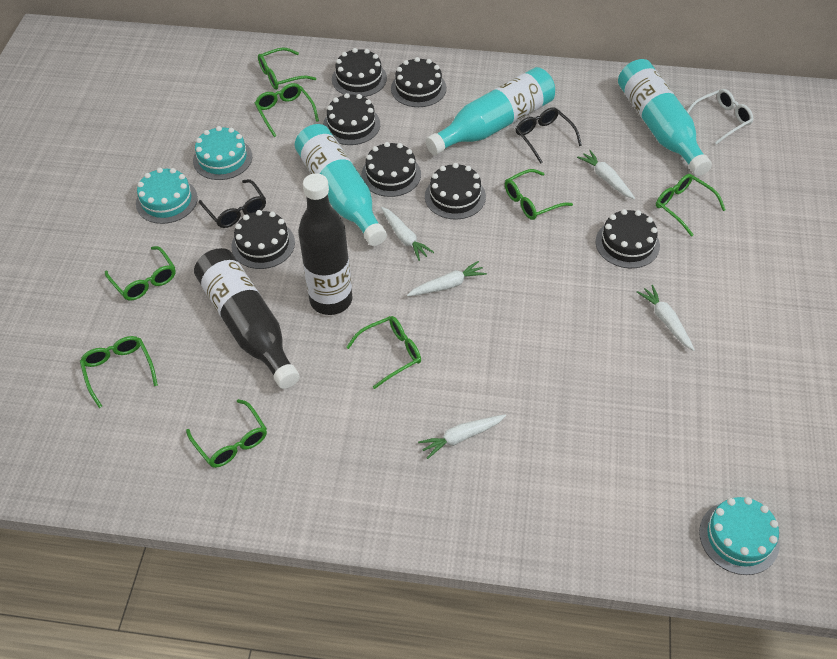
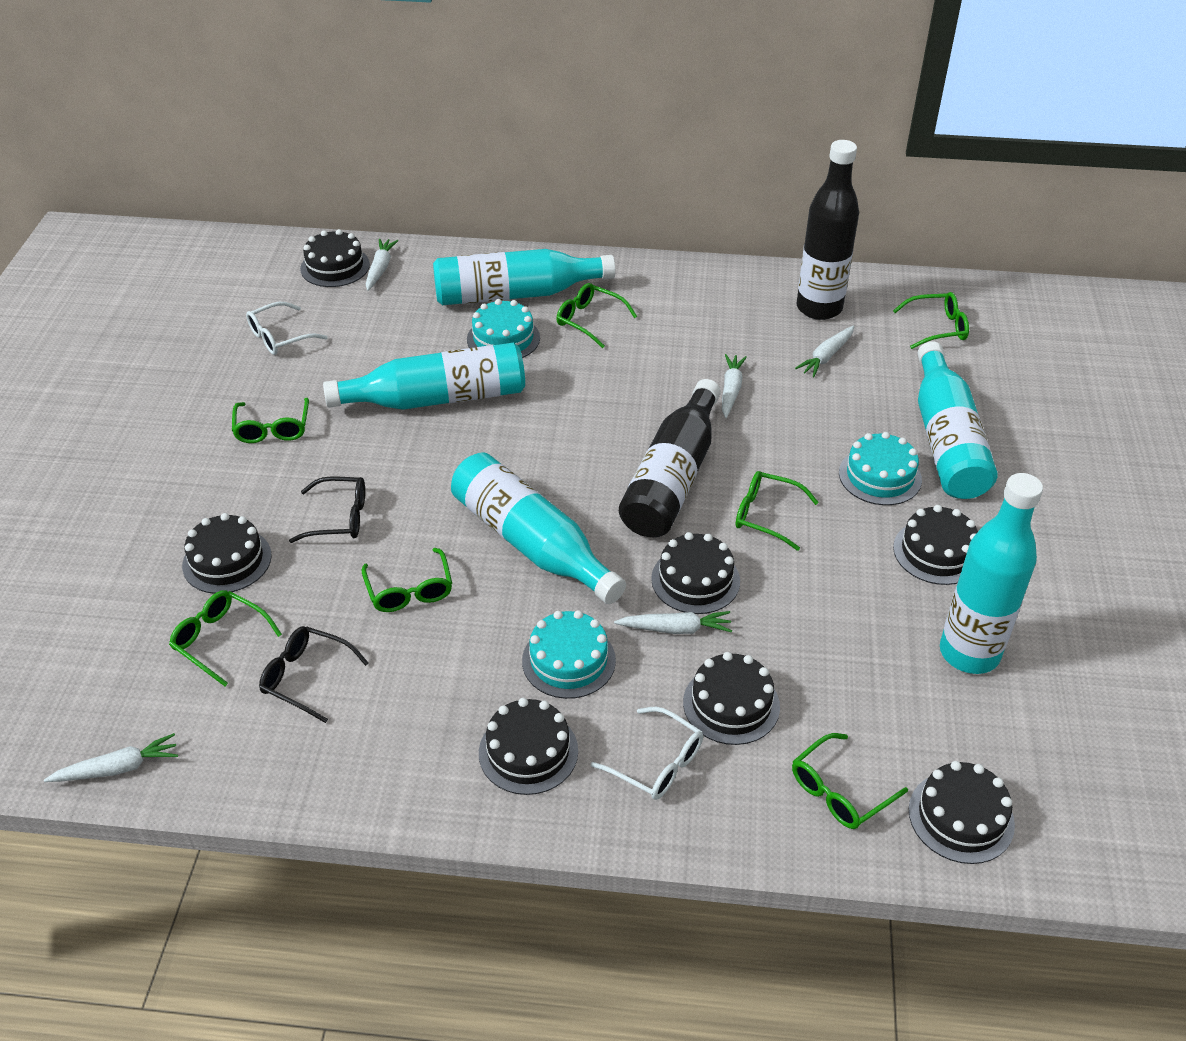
green glasses: 8 -> 7
turquoise bottle: 3 -> 5
white glasses: 1 -> 2

